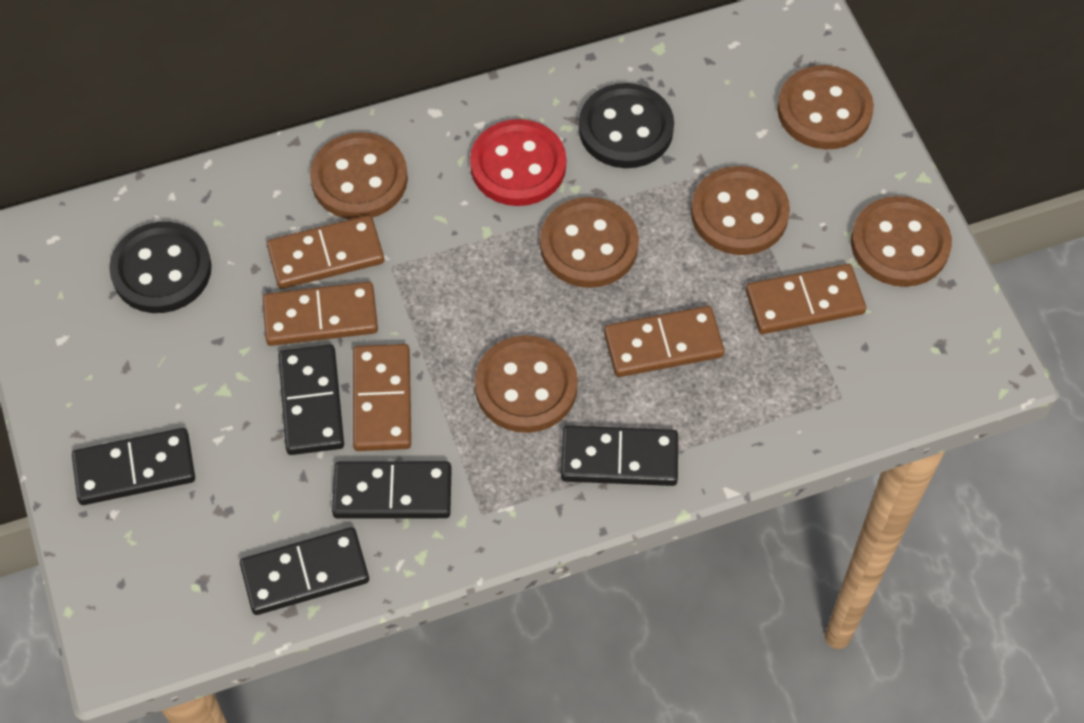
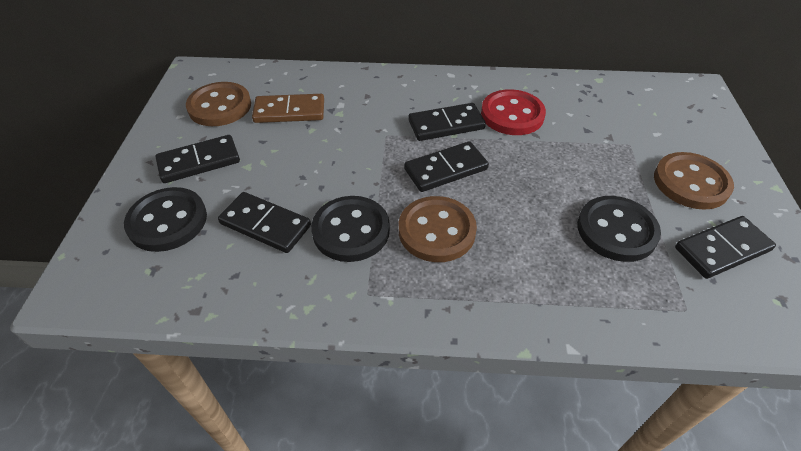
black button: 2 -> 3
brown button: 6 -> 3
brown domino: 5 -> 1

